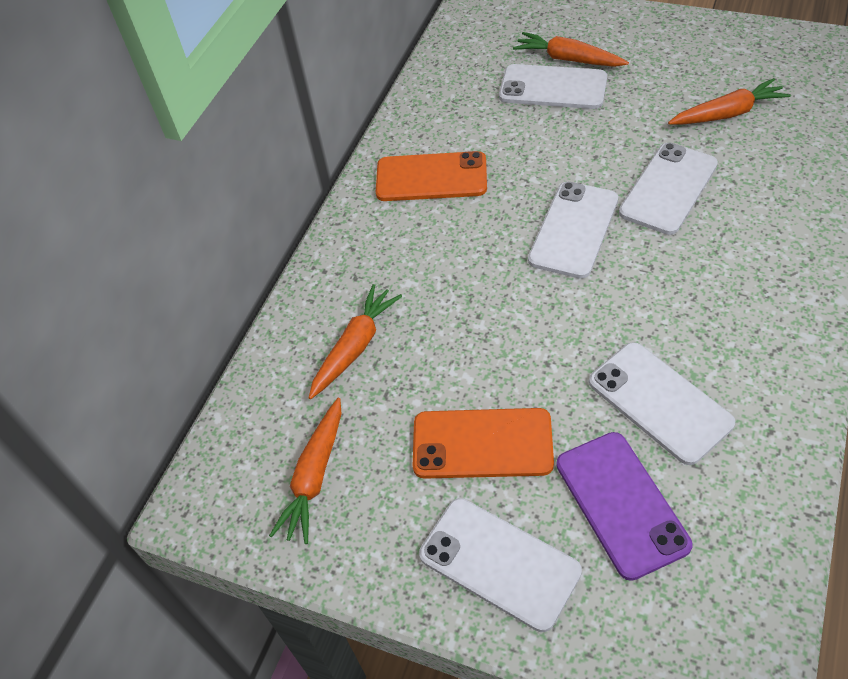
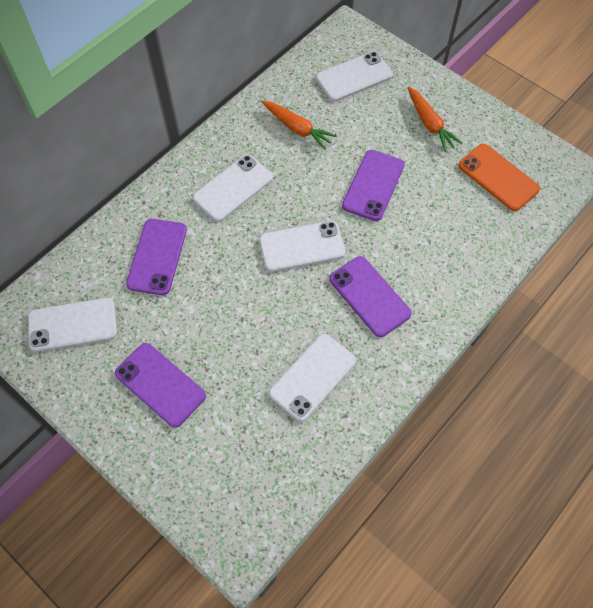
orange carrot: 4 -> 2
orange phone: 2 -> 1
purple phone: 1 -> 4

